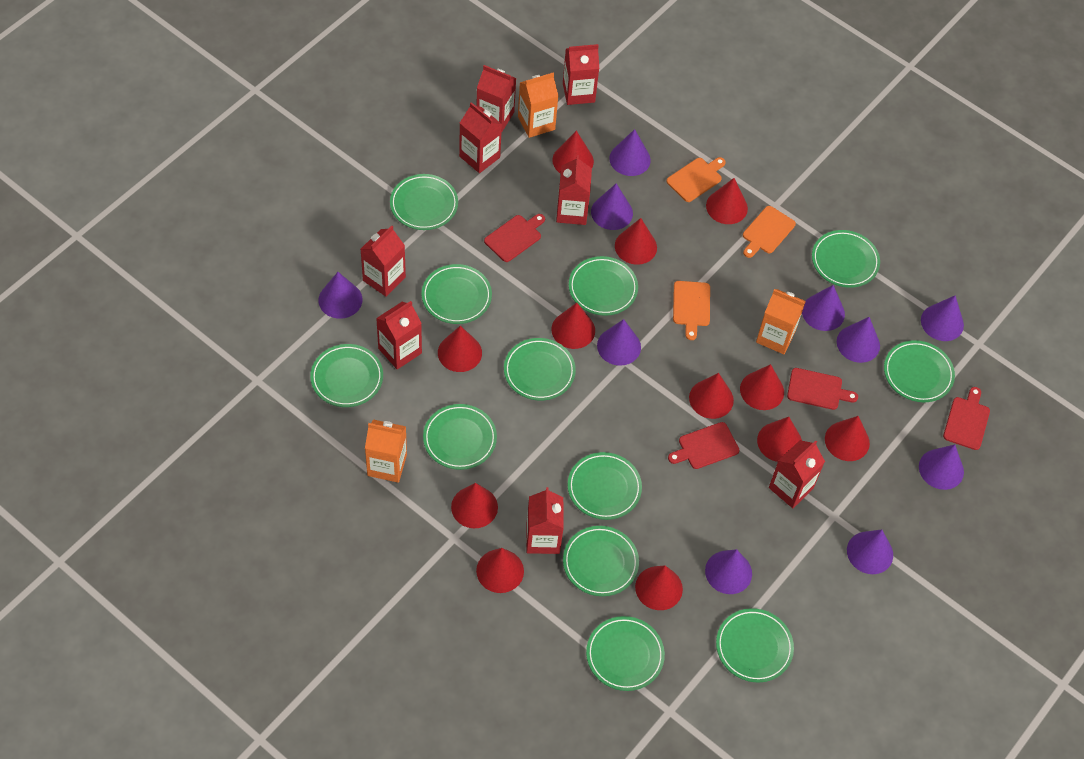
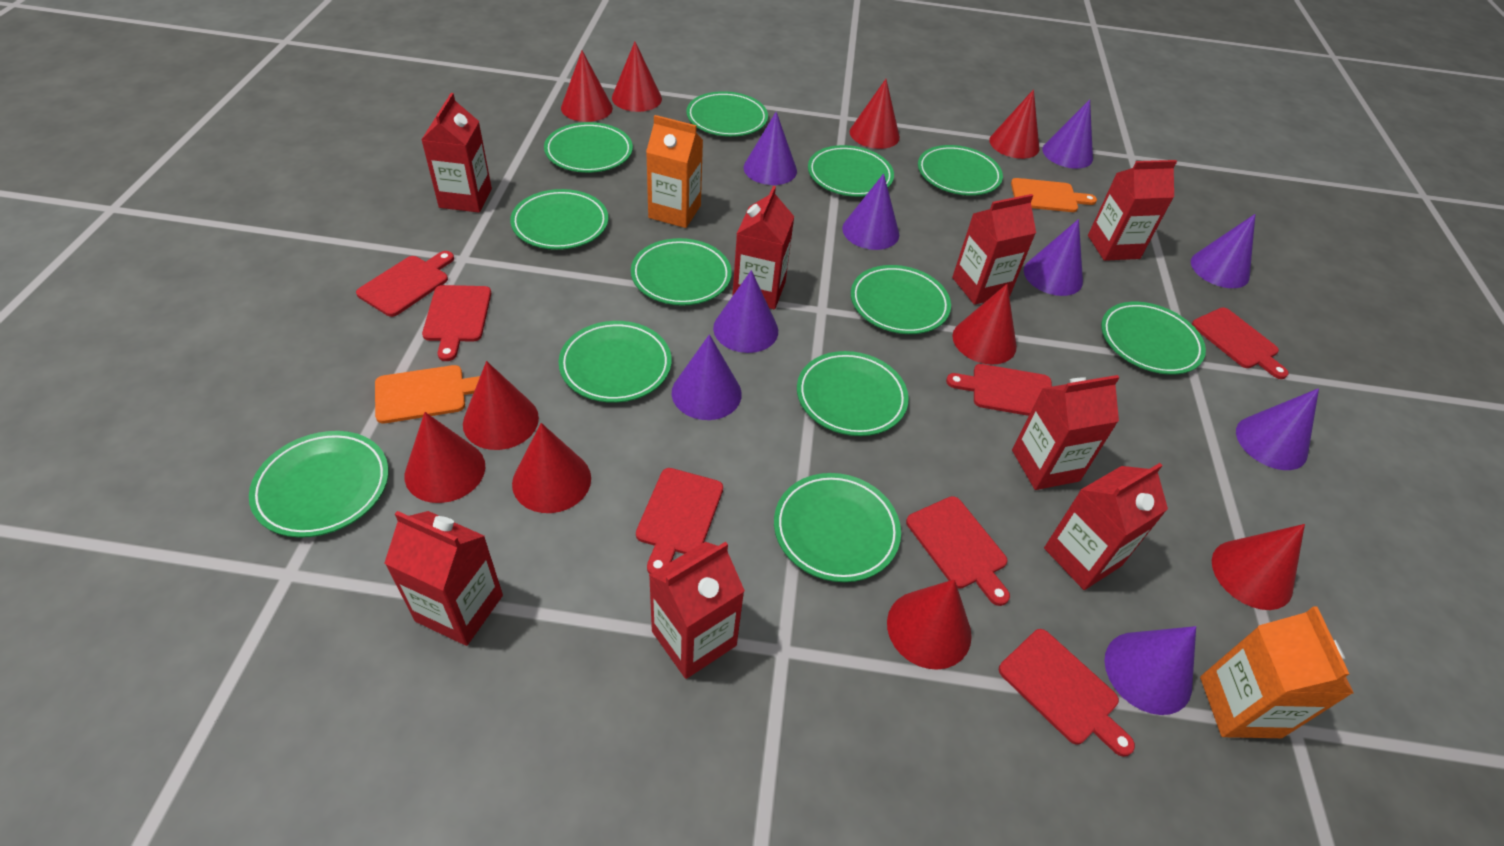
orange carton: 3 -> 2
orange cutting board: 3 -> 2
purple cone: 10 -> 9
red cone: 12 -> 10
red cutting board: 4 -> 7

